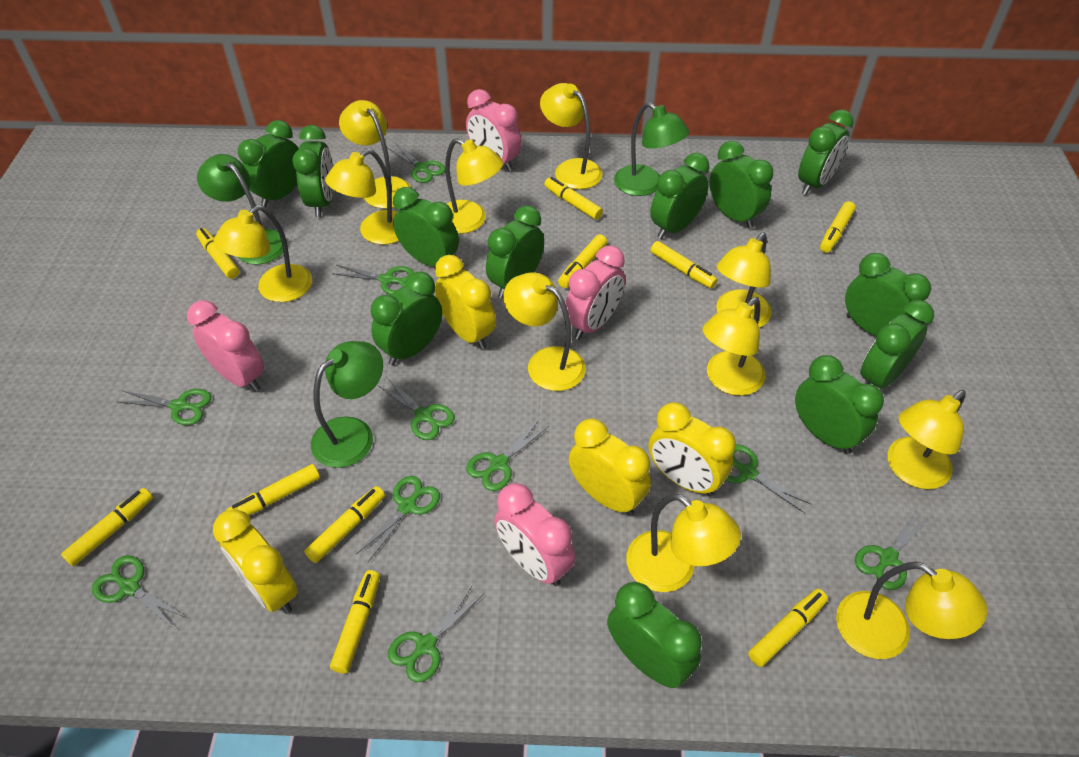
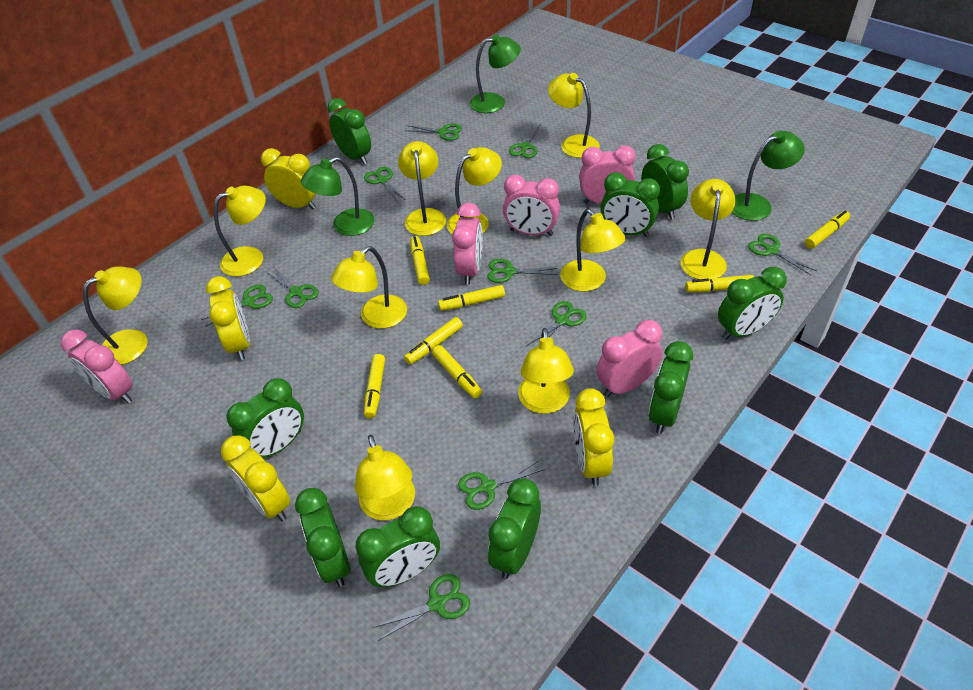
green clock: 12 -> 9
pink clock: 4 -> 5
yellow lamp: 11 -> 10
yellow marker: 10 -> 7

